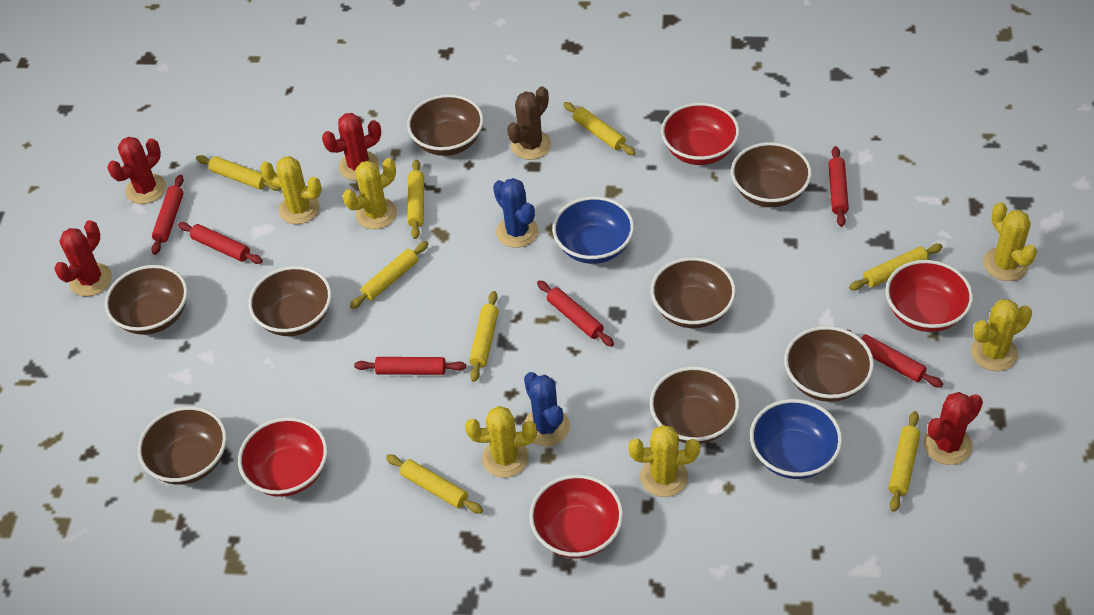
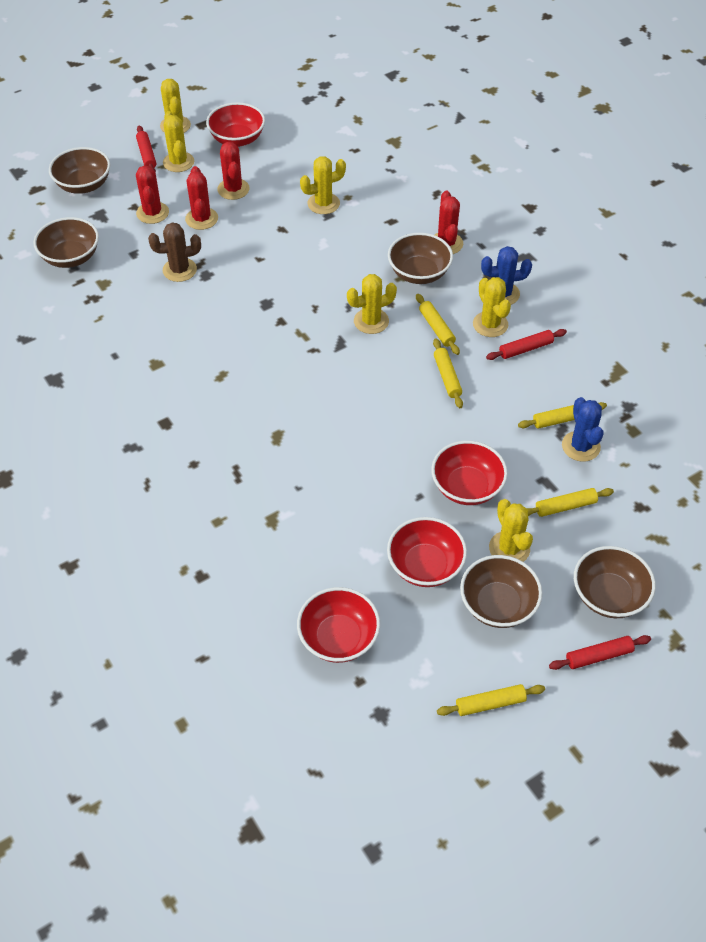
blue bowl: 2 -> 0
brown bowl: 8 -> 5
red rolling pin: 6 -> 3
yellow rolling pin: 8 -> 5

